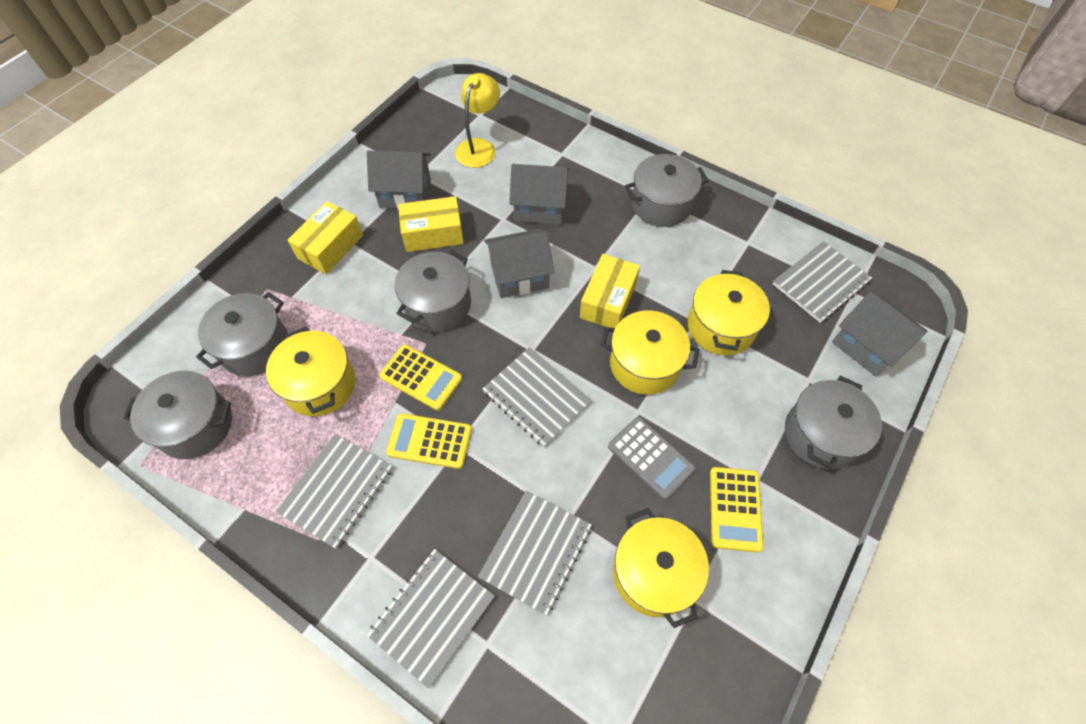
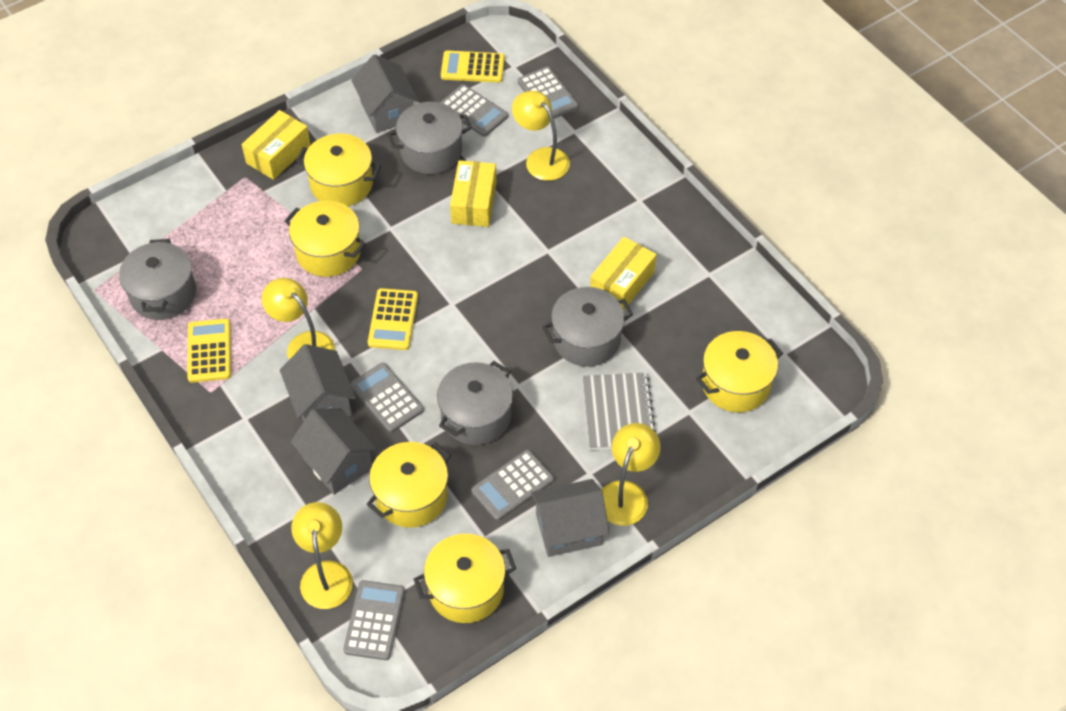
grey calculator: 1 -> 5
grey notebook: 5 -> 1
grey pot: 5 -> 4
yellow lamp: 1 -> 4
yellow pot: 4 -> 5

